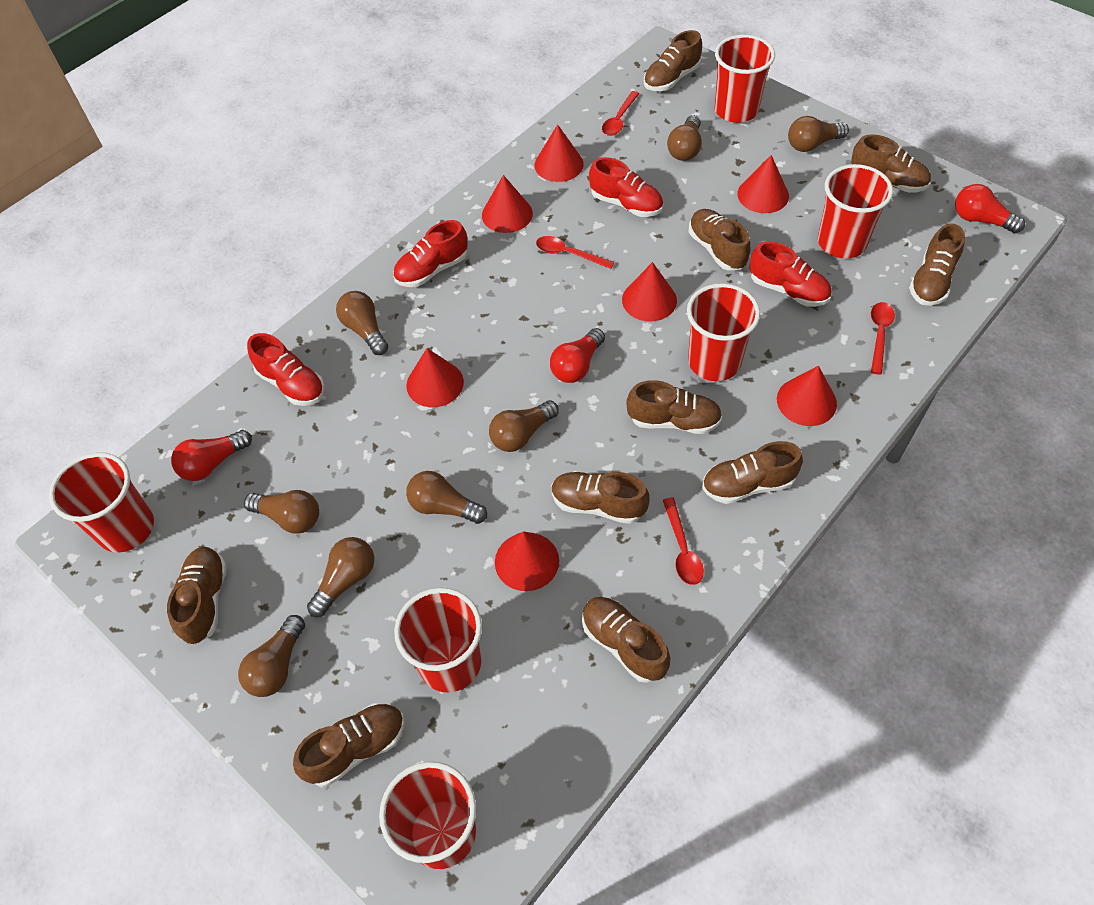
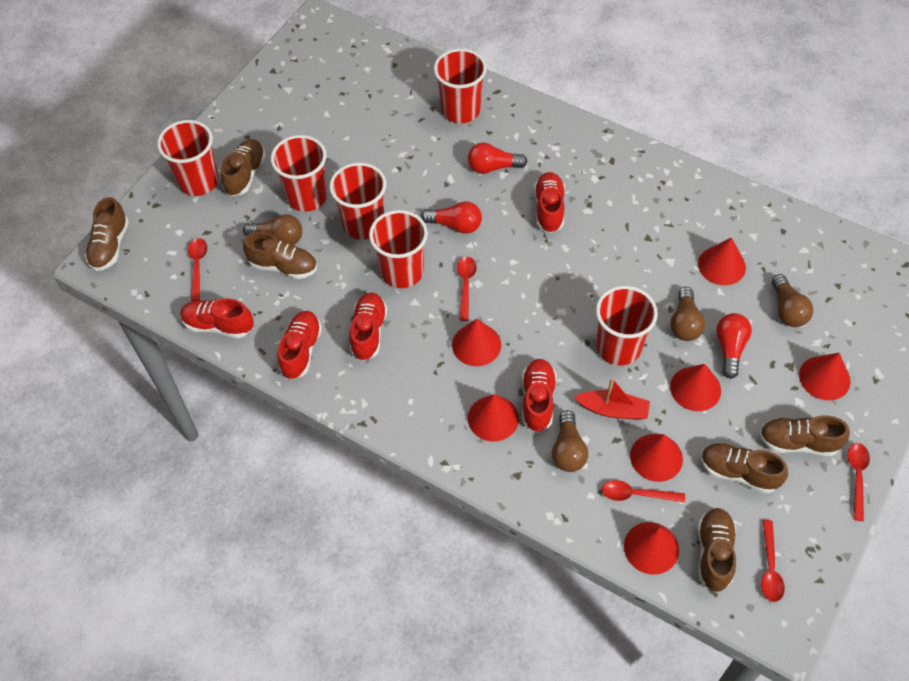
brown light bulb: 8 -> 4
brown shoe: 10 -> 6
red boat: 0 -> 1
red shoe: 4 -> 5
red spoon: 4 -> 5

